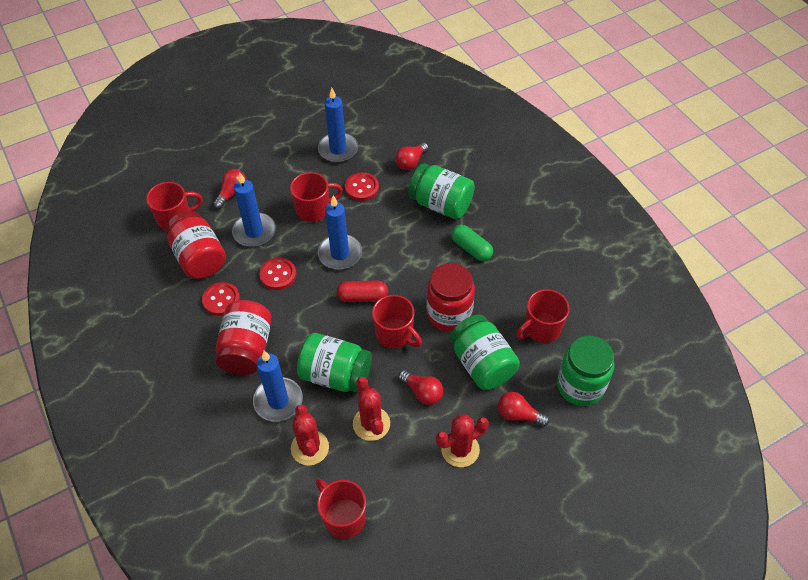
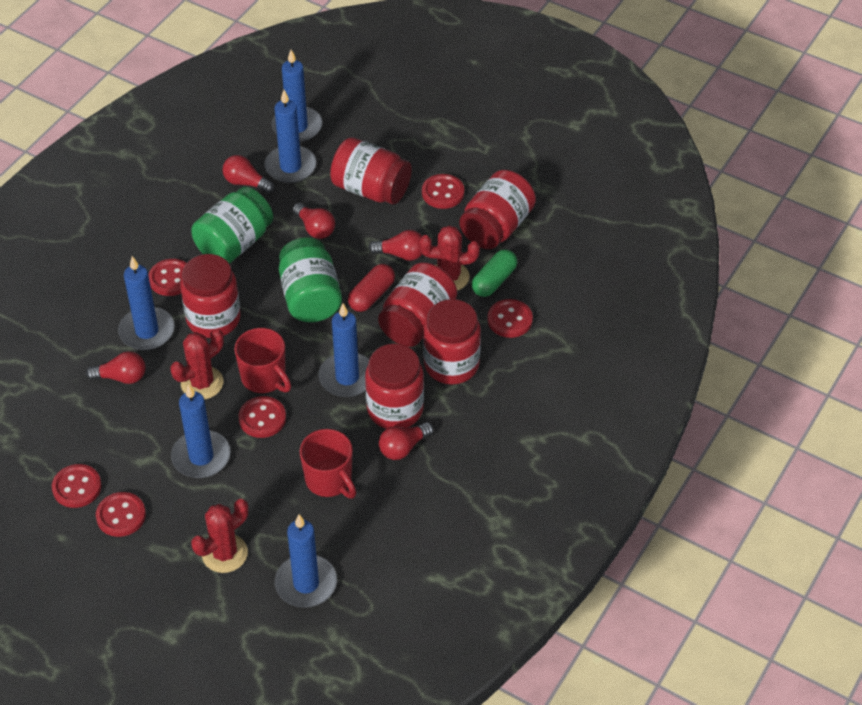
blue candle: 4 -> 6
green jar: 4 -> 2
red button: 3 -> 6
red jar: 3 -> 6
red light bulb: 4 -> 5
red mug: 5 -> 2

